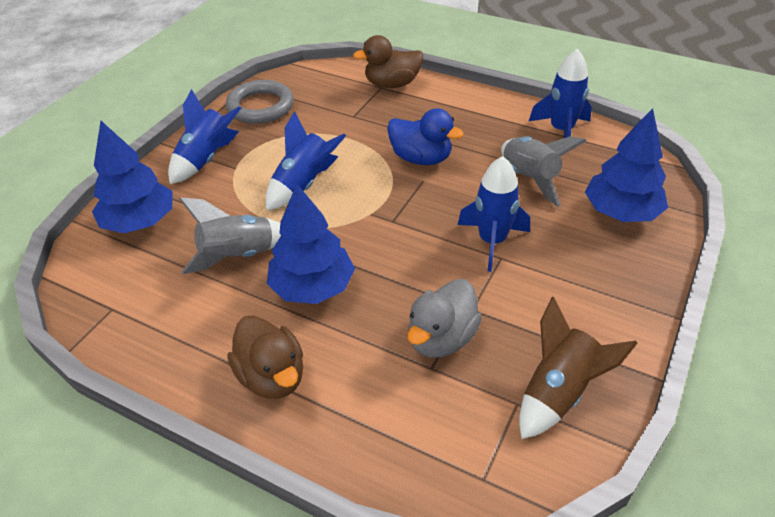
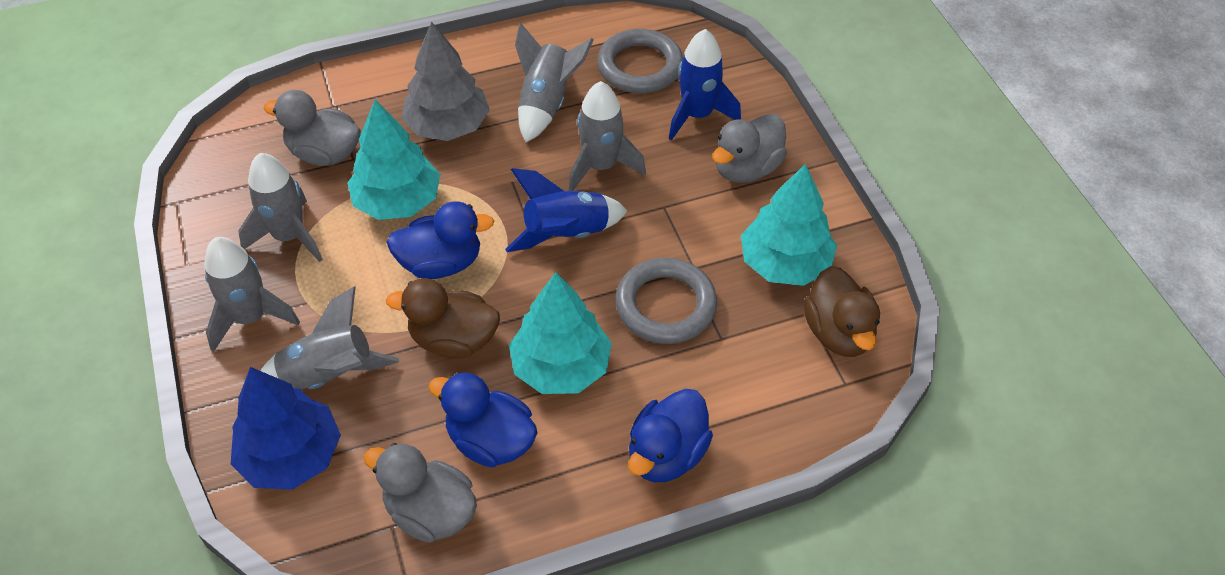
blue duck: 1 -> 3
blue rocket: 4 -> 2
blue tree: 3 -> 1
brown rocket: 1 -> 0
grey duck: 1 -> 3
grey ring: 1 -> 2
grey rocket: 2 -> 5
grey tree: 0 -> 1
turquoise tree: 0 -> 3

